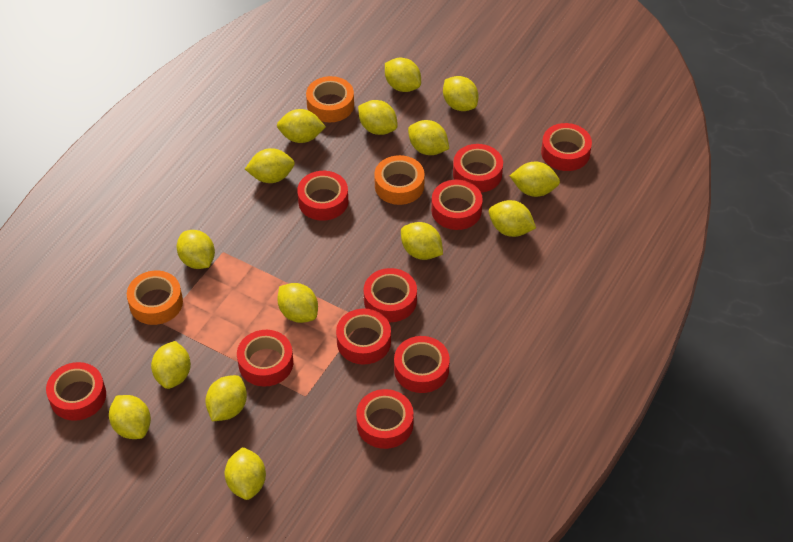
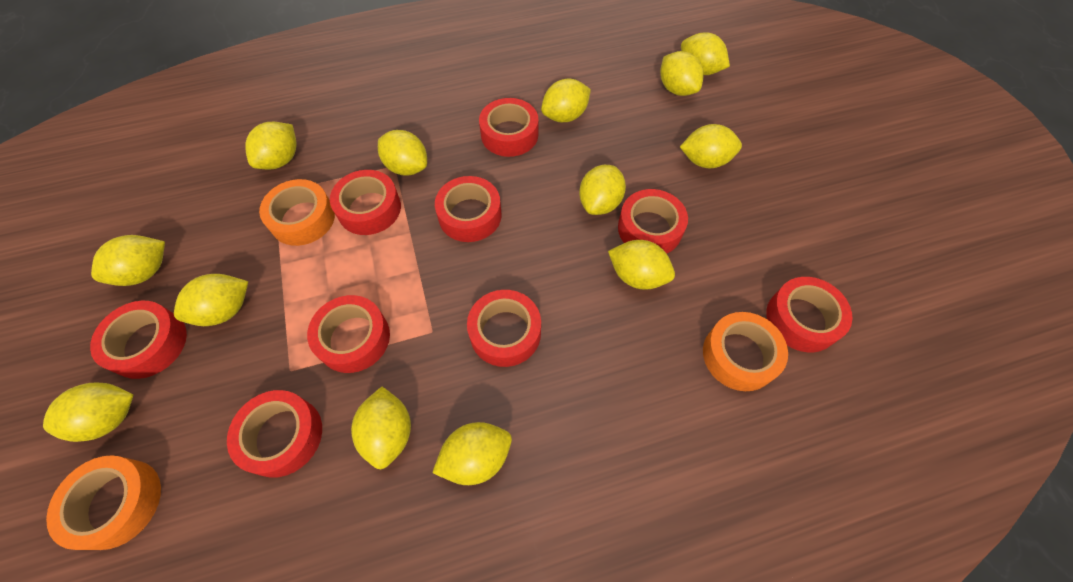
red tape: 10 -> 9
yellow lemon: 15 -> 13

